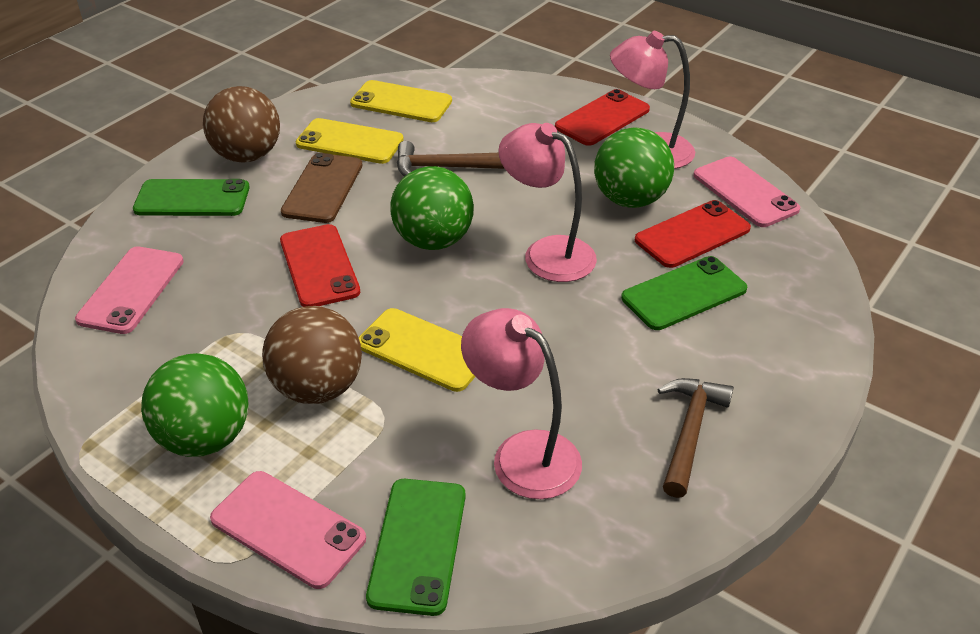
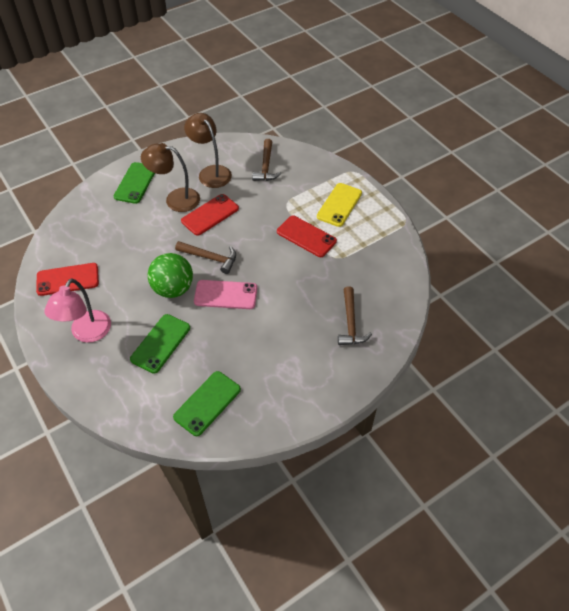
brown ball: 2 -> 0
brown hammer: 2 -> 3
brown lamp: 0 -> 2
brown phone: 1 -> 0
green ball: 3 -> 1
pink lamp: 3 -> 1
pink phone: 3 -> 1
yellow phone: 3 -> 1

